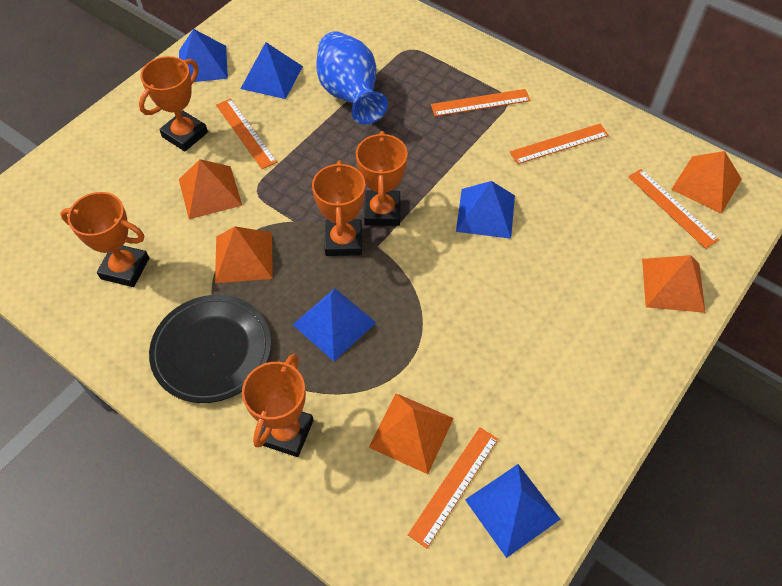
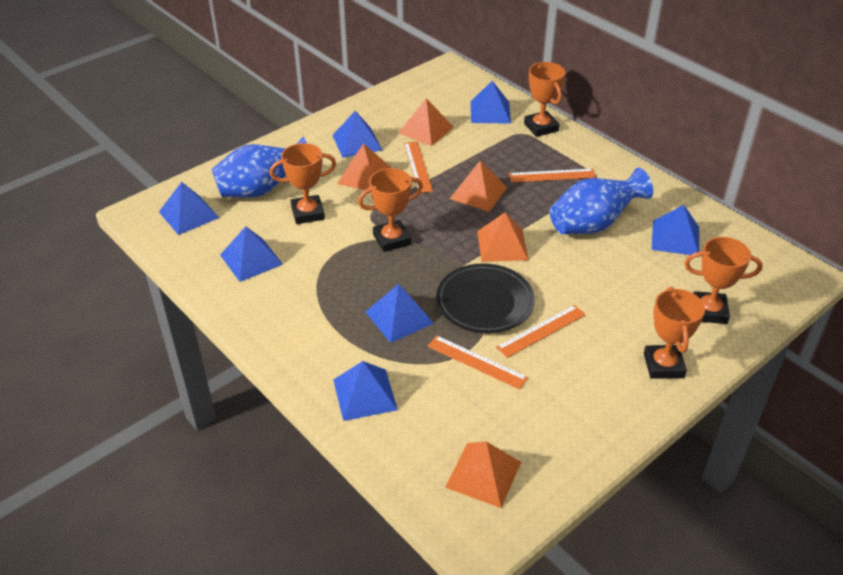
blue pyramid: 5 -> 7
blue vase: 1 -> 2
orange ruler: 5 -> 4

